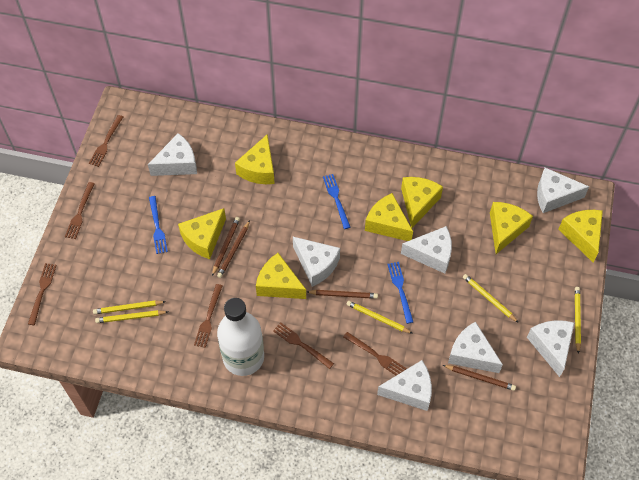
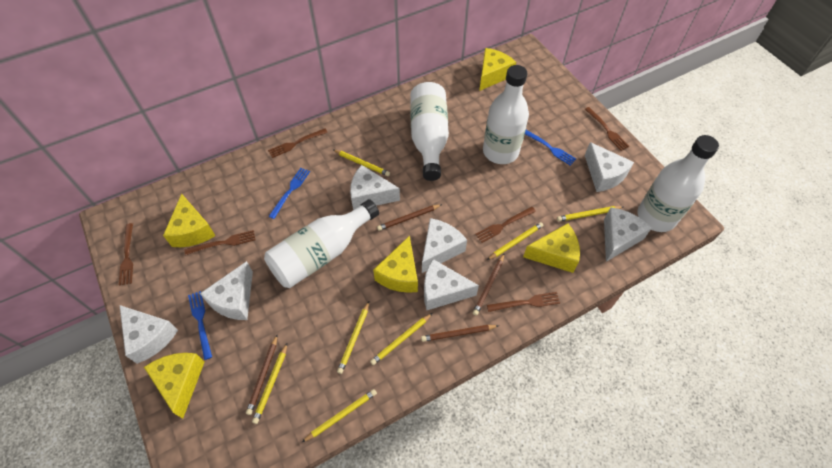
white bottle: 1 -> 4
yellow cheese: 7 -> 5
yellow pencil: 5 -> 7

